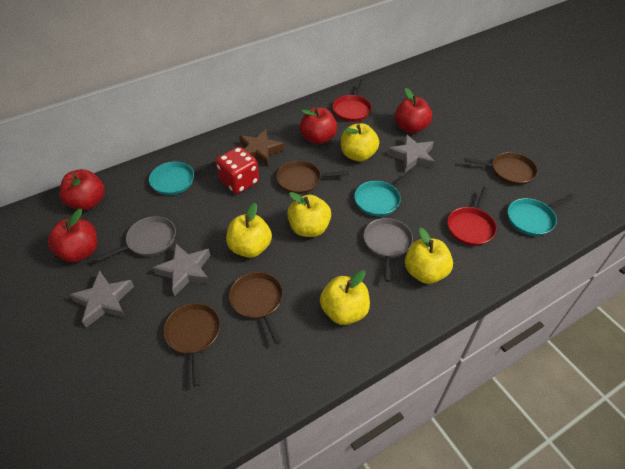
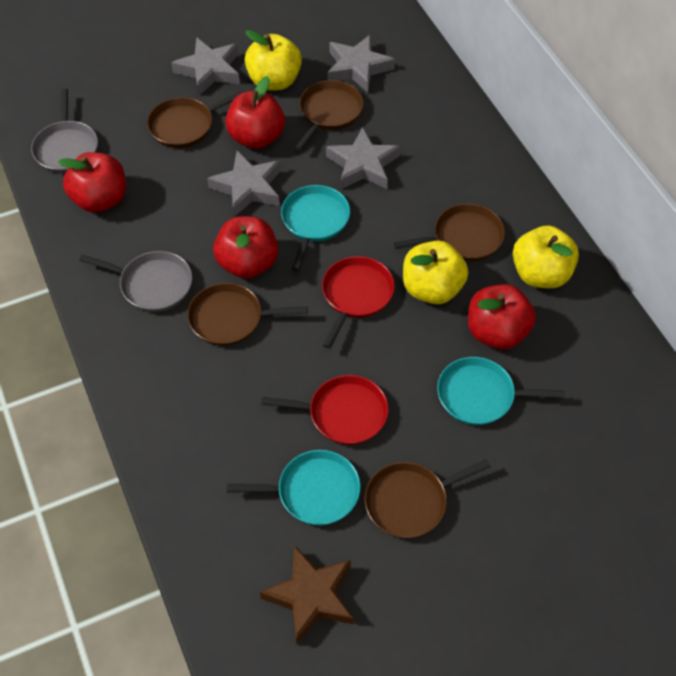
brown pan: 4 -> 5
grey star: 3 -> 4
red dice: 1 -> 0
yellow apple: 5 -> 3

